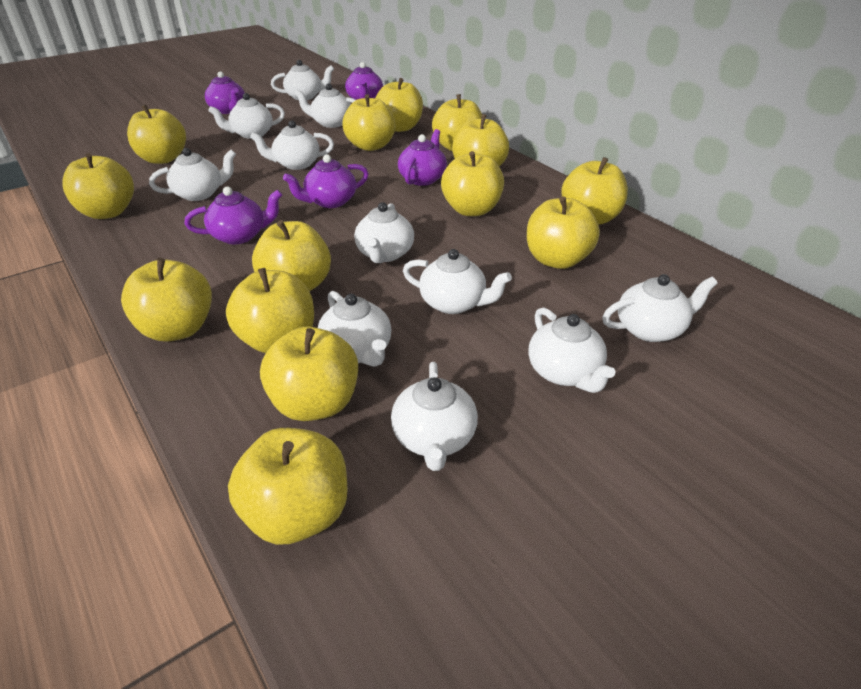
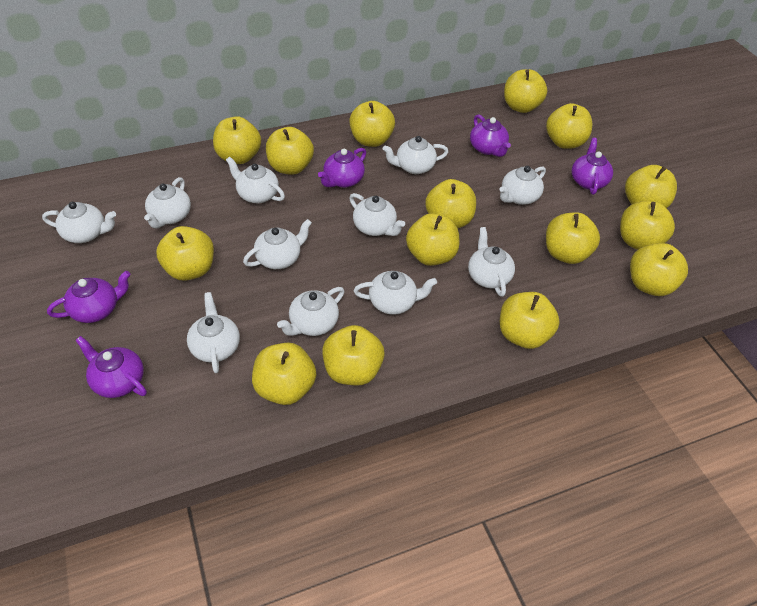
yellow apple: 14 -> 15

